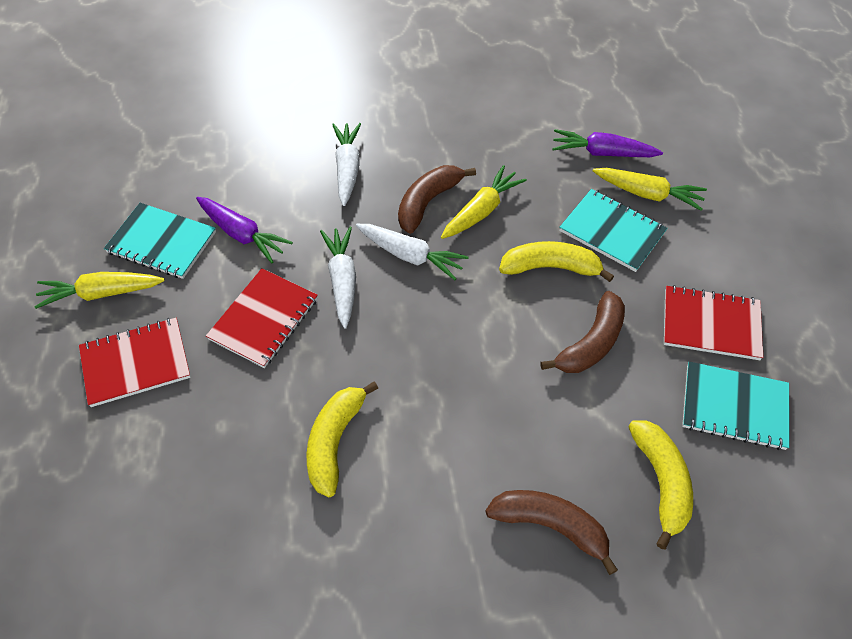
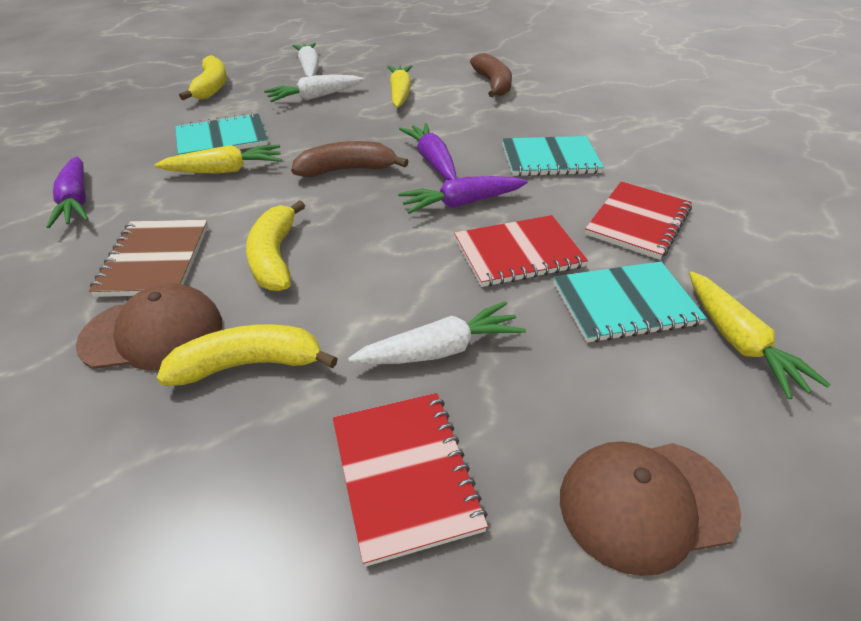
brown banana: 3 -> 2
brown cap: 0 -> 2
brown notebook: 0 -> 1
purple carrot: 2 -> 3

